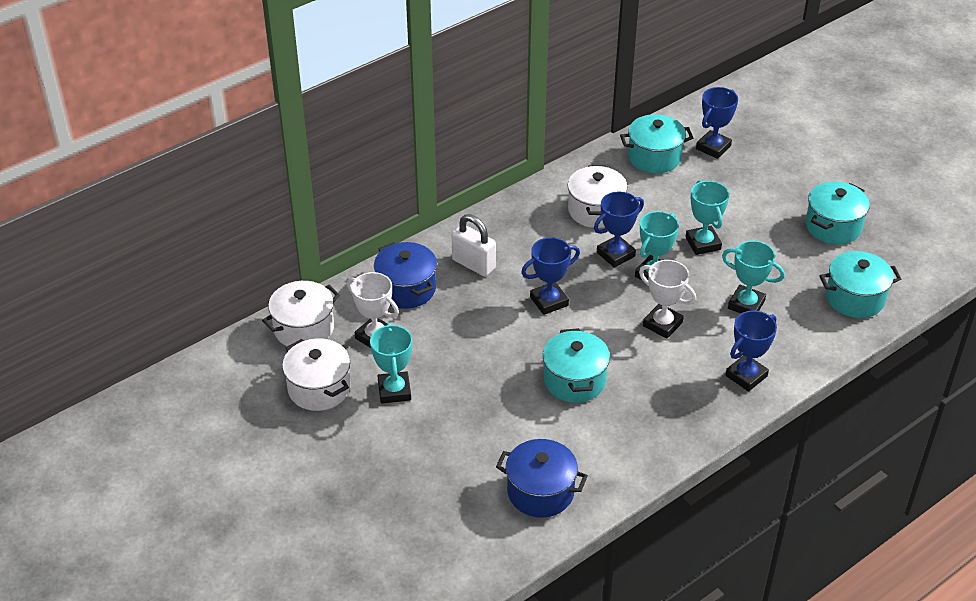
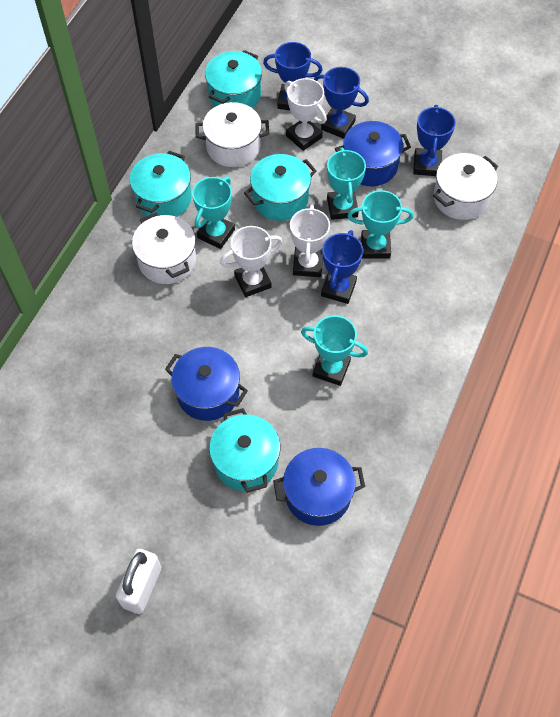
blue pot: 2 -> 3
white trophy: 2 -> 3

